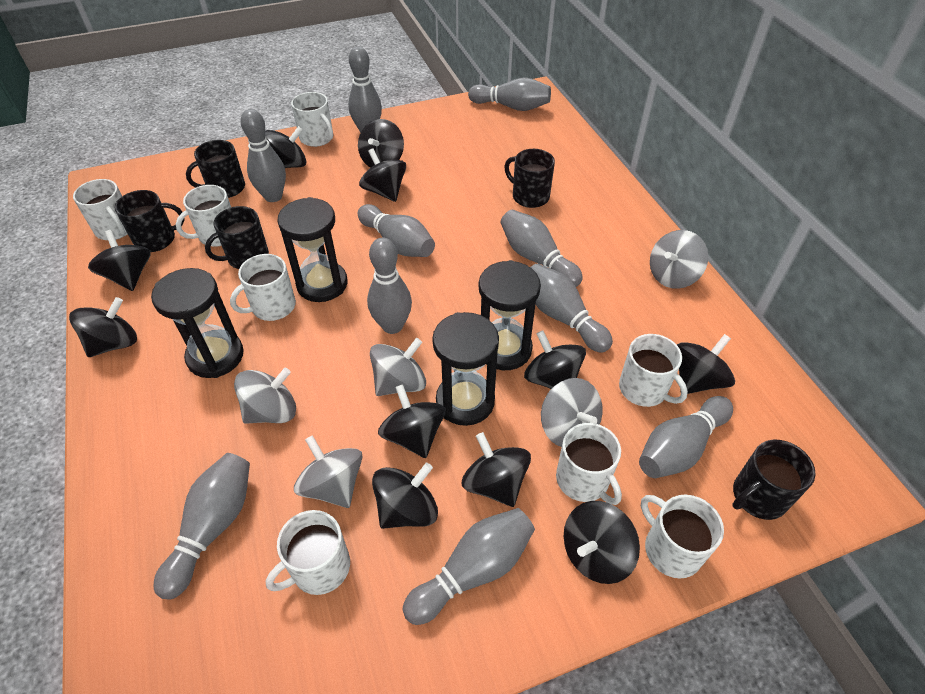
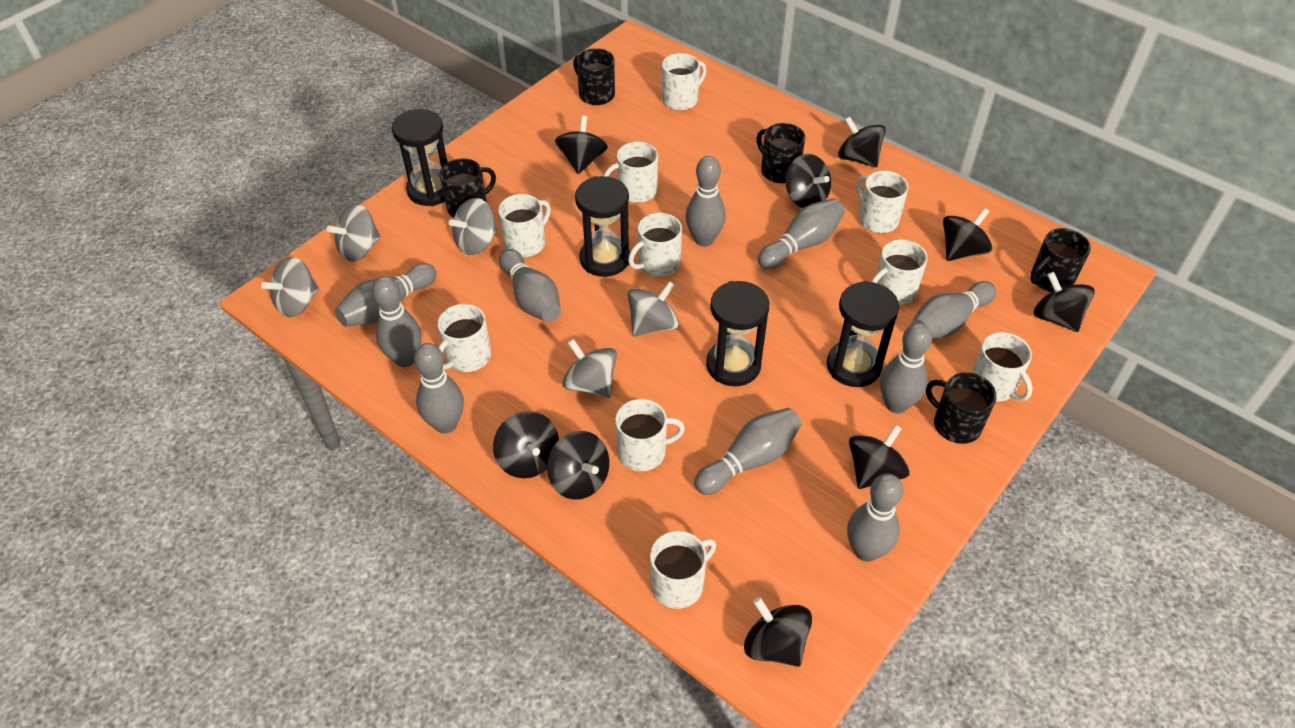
black spinning top: 11 -> 9
white mug: 8 -> 10

